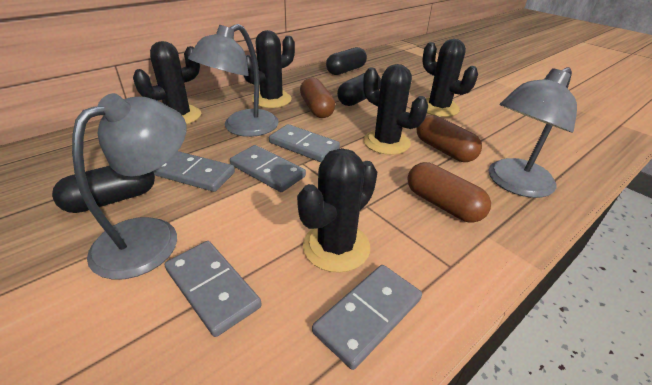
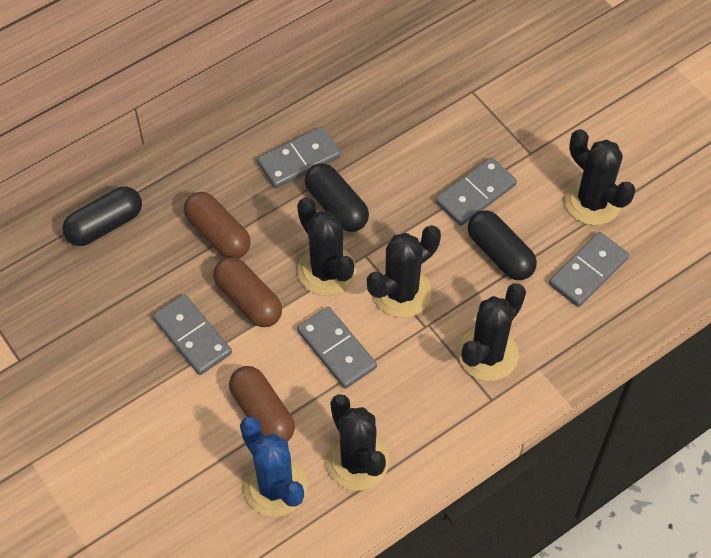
blue cactus: 0 -> 1
grey lamp: 3 -> 0

